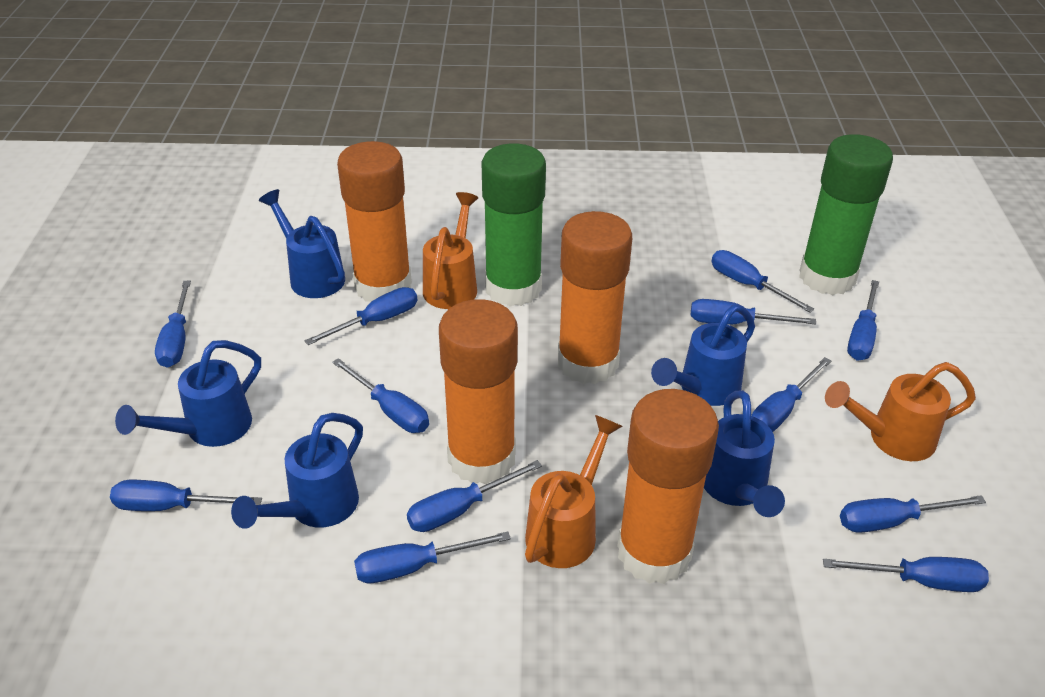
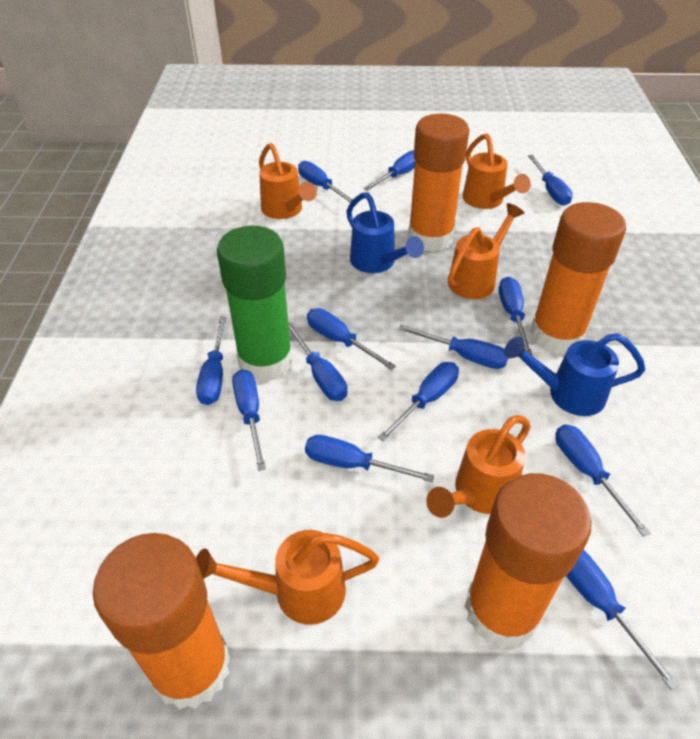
blue screwdriver: 12 -> 13
blue watering can: 5 -> 2
green glue stick: 2 -> 1
orange watering can: 3 -> 5

